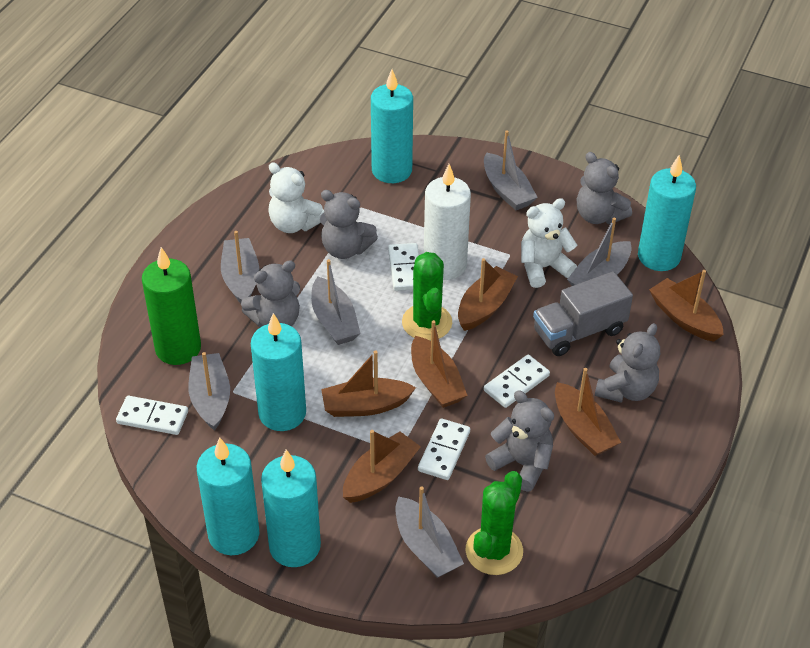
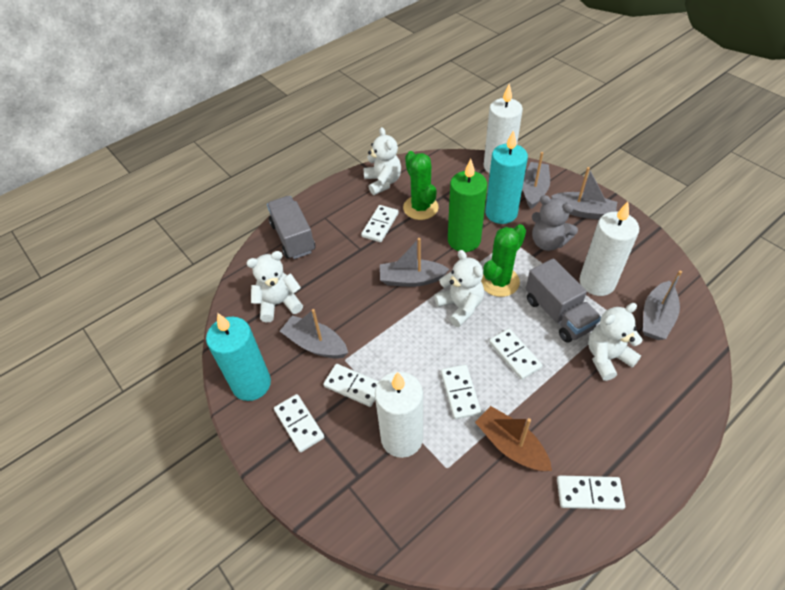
brown boat: 6 -> 1
grey boat: 6 -> 5
grey teddy bear: 5 -> 1
grey truck: 1 -> 2
turquoise candle: 5 -> 2
white candle: 1 -> 3
white domino: 4 -> 6
white teddy bear: 2 -> 4

